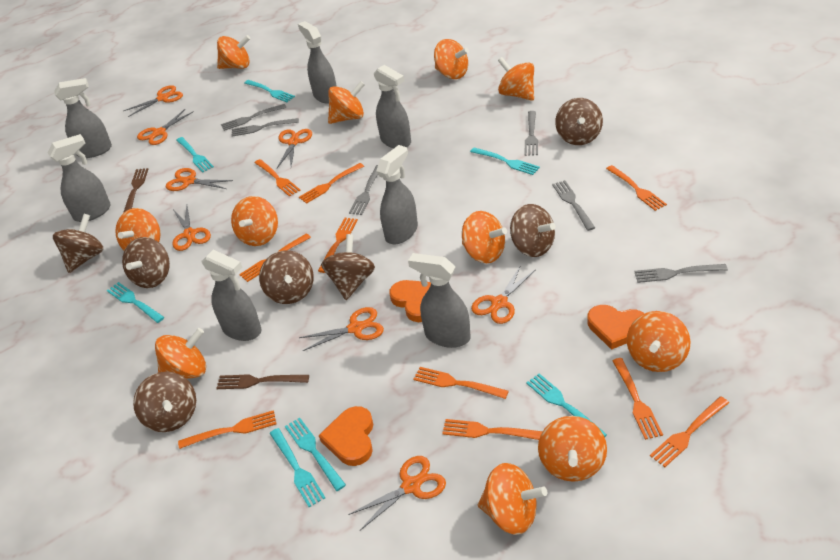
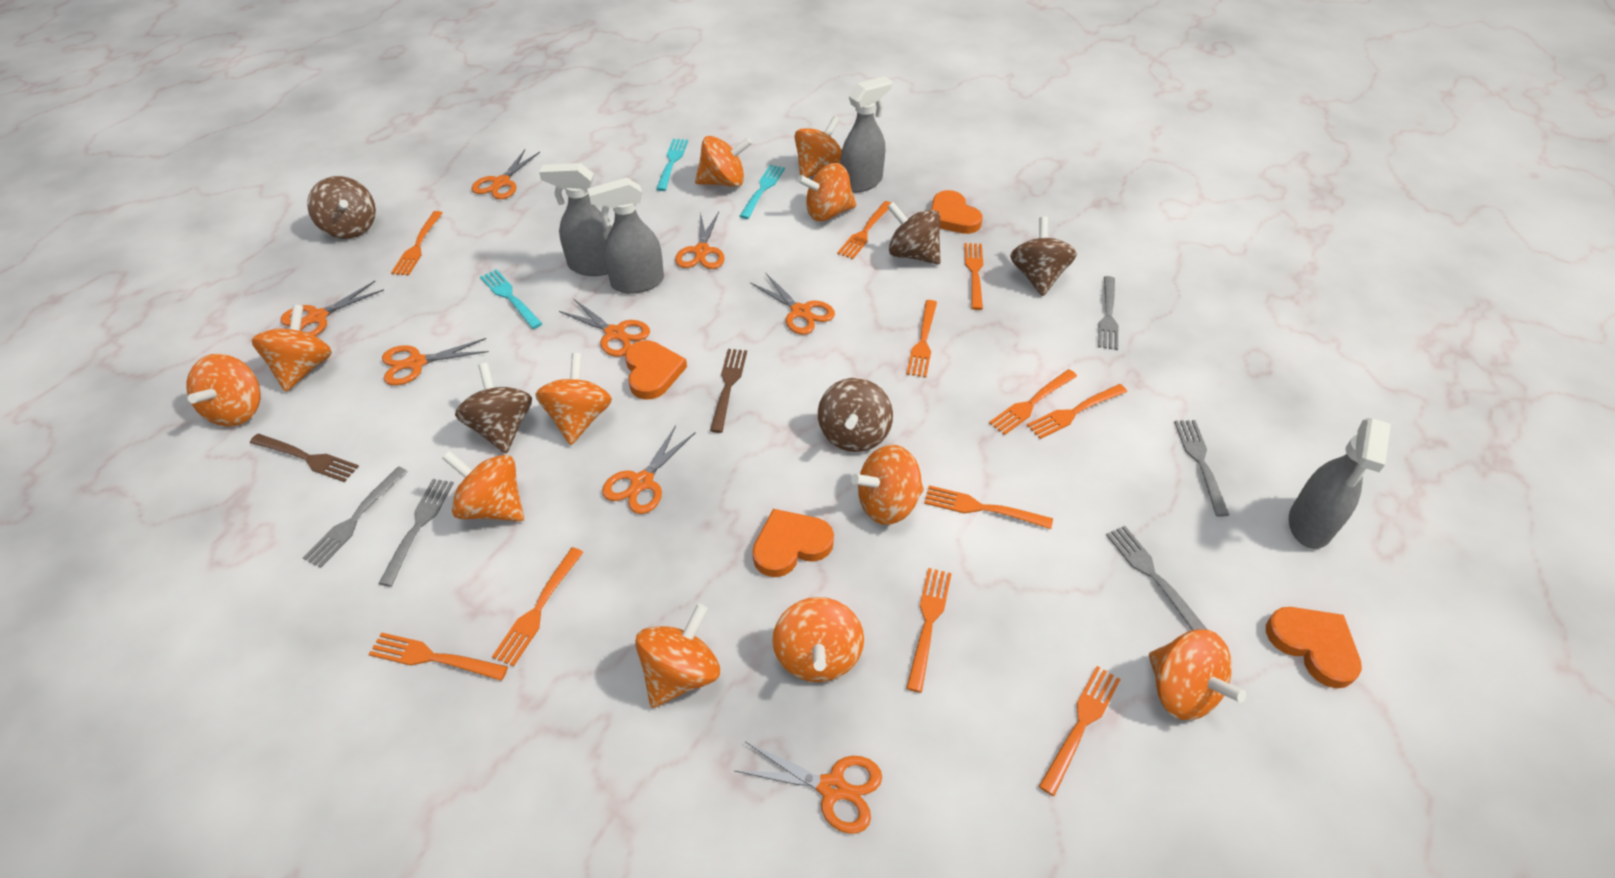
brown spinning top: 7 -> 5
grey fork: 6 -> 5
grey spray bottle: 7 -> 4
orange fork: 10 -> 11
orange heart: 3 -> 4
turquoise fork: 7 -> 3

